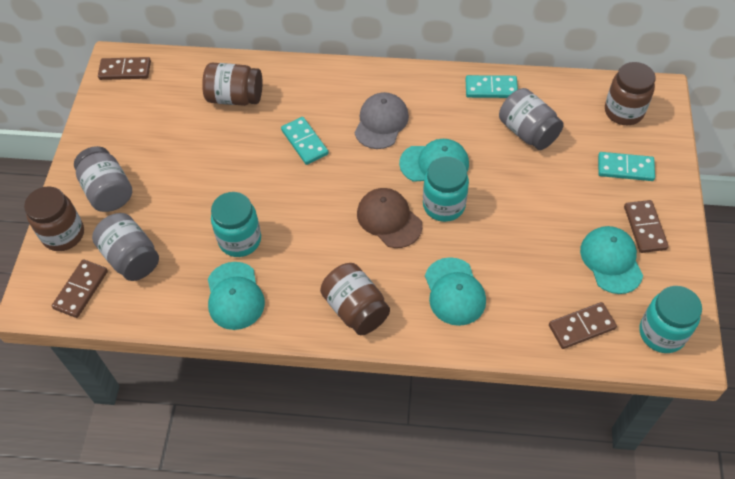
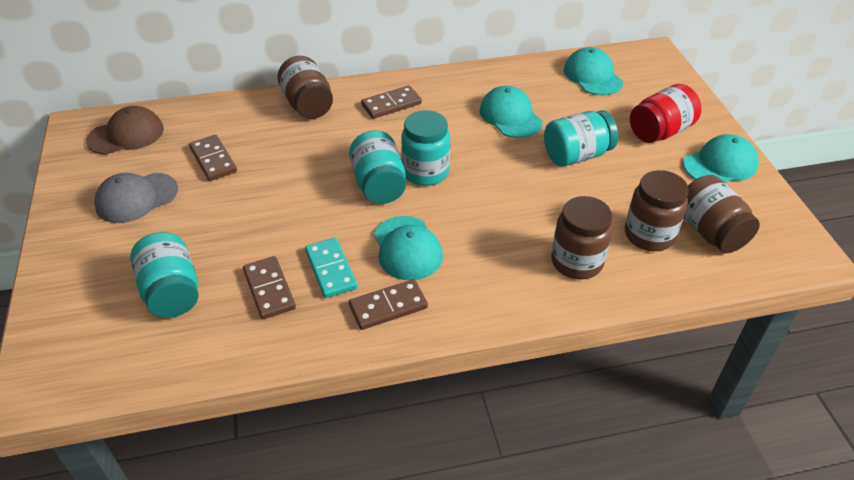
grey jar: 3 -> 0
red jar: 0 -> 1
turquoise domino: 3 -> 1
turquoise jar: 3 -> 4

